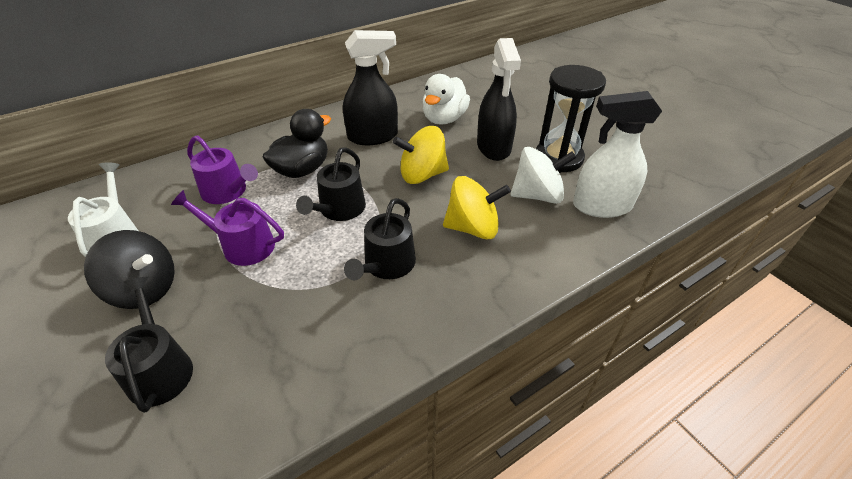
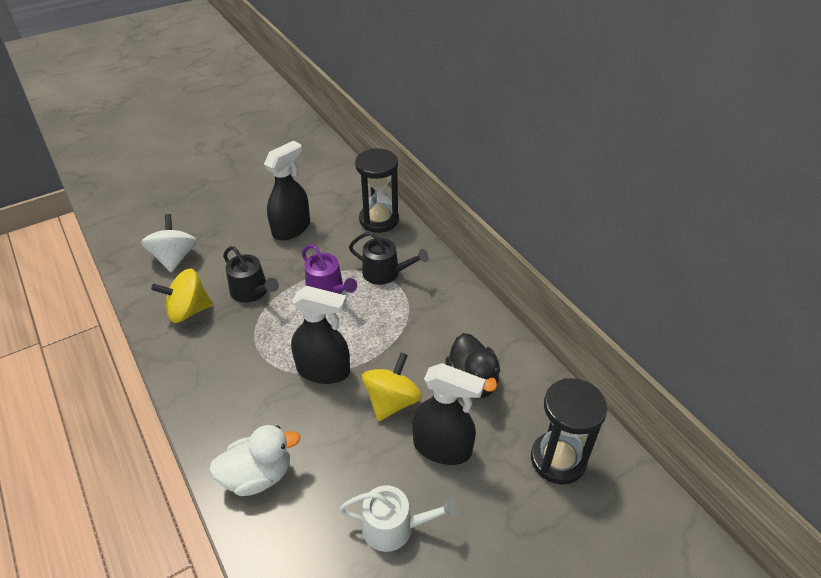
black hourglass: 1 -> 2
black spinning top: 1 -> 0
black spray bottle: 2 -> 3
black watering can: 3 -> 2
purple watering can: 2 -> 1
white spray bottle: 1 -> 0

